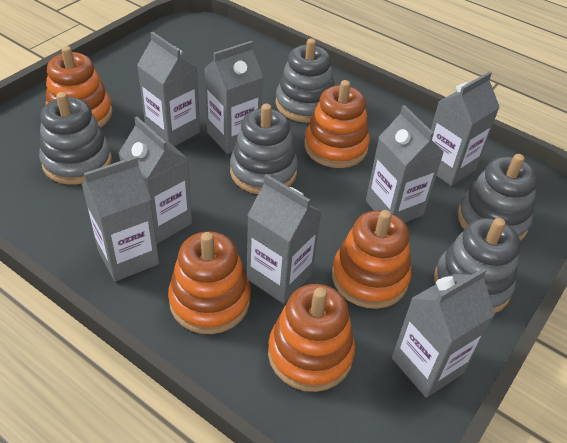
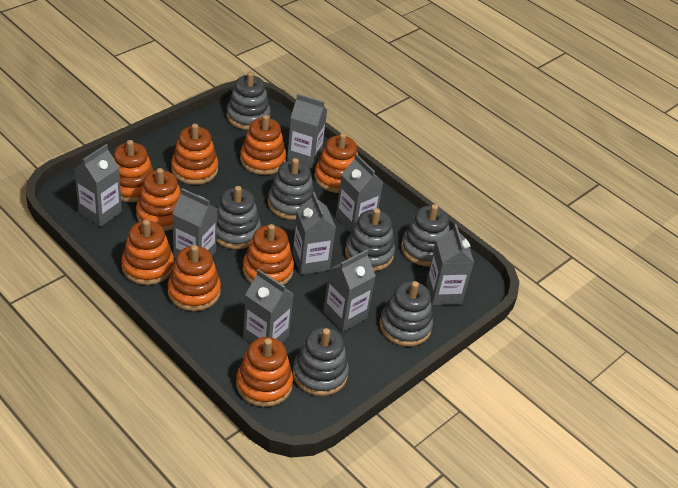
grey stacking toy: 5 -> 7
orange stacking toy: 5 -> 9

